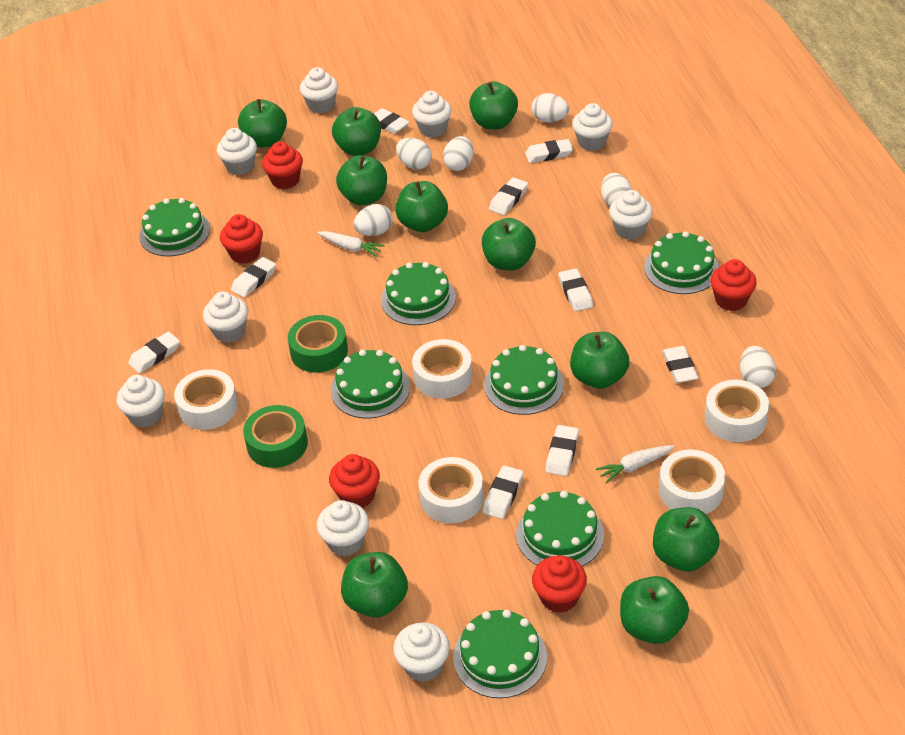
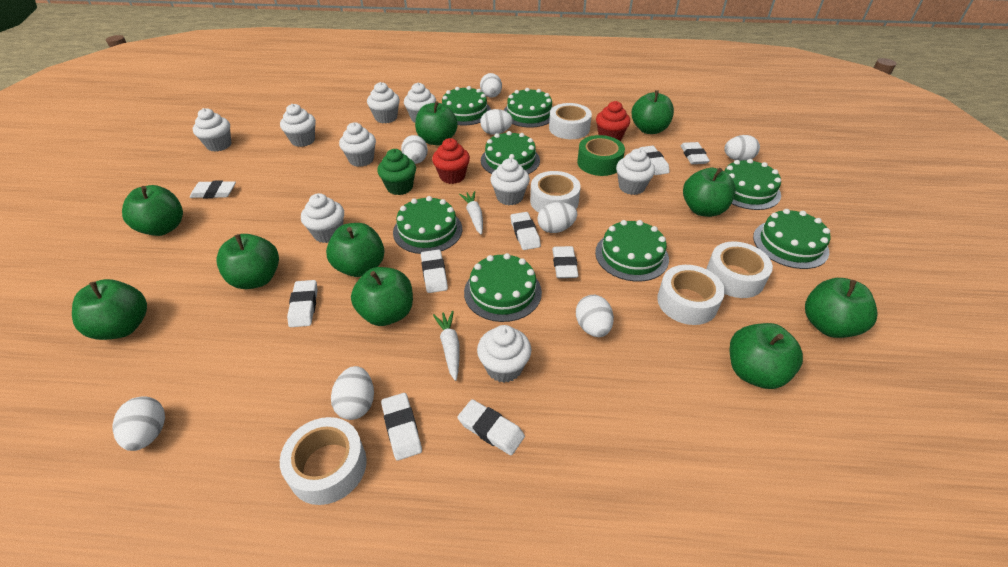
green cake: 7 -> 8
green cupcake: 0 -> 1
green tape: 2 -> 1
red cupcake: 5 -> 2
white egg: 6 -> 8

